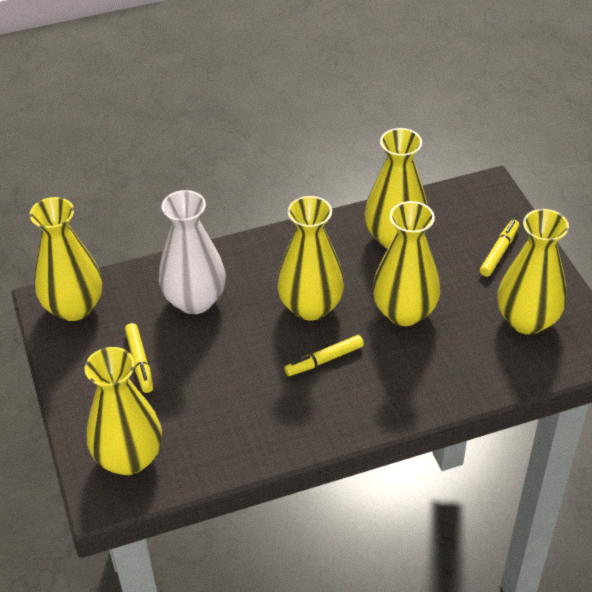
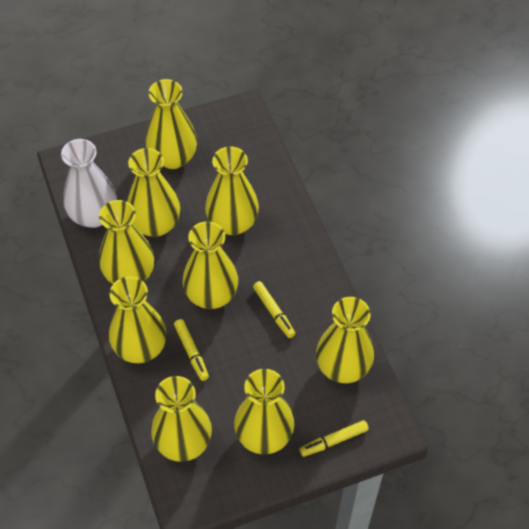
yellow vase: 6 -> 9

